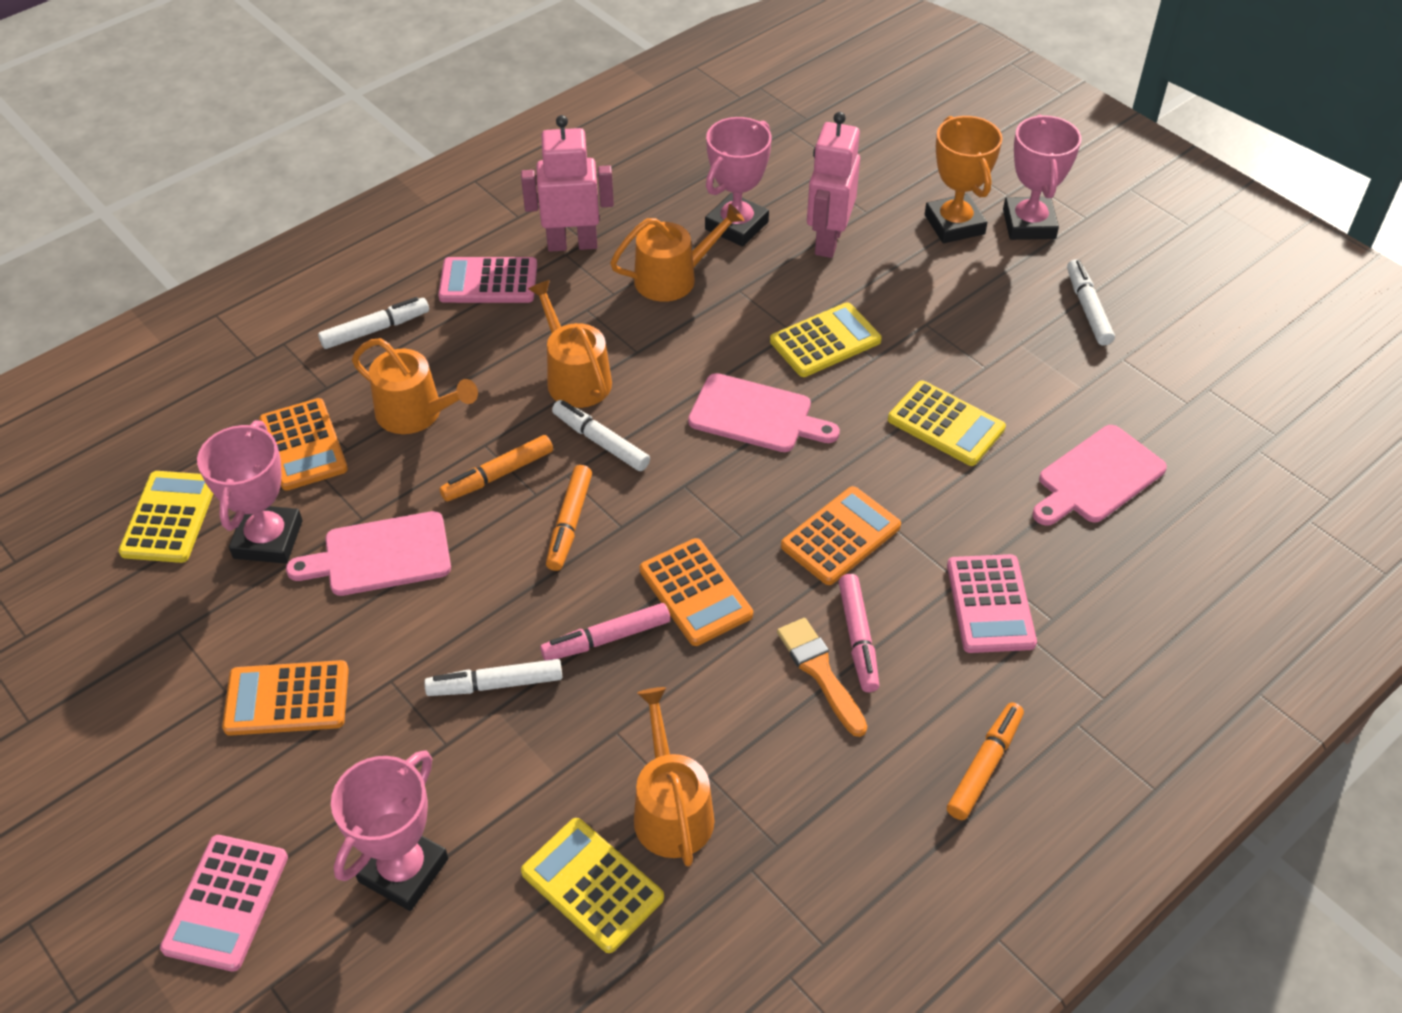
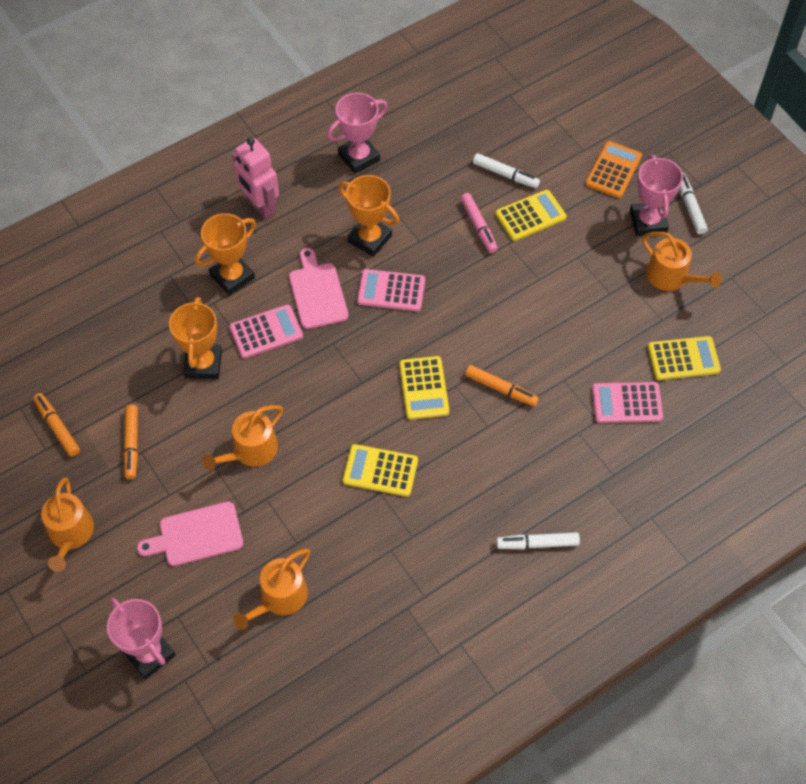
orange brush: 1 -> 0
orange calculator: 4 -> 1
orange trophy: 1 -> 3
pink cutting board: 3 -> 2
pink marker: 2 -> 1
pink robot: 2 -> 1
pink trophy: 4 -> 3
white marker: 4 -> 3

